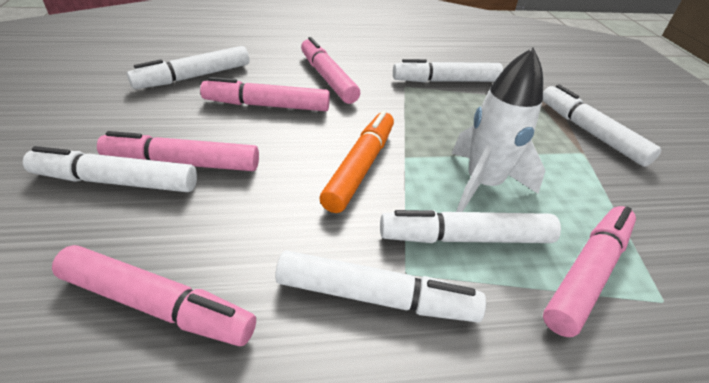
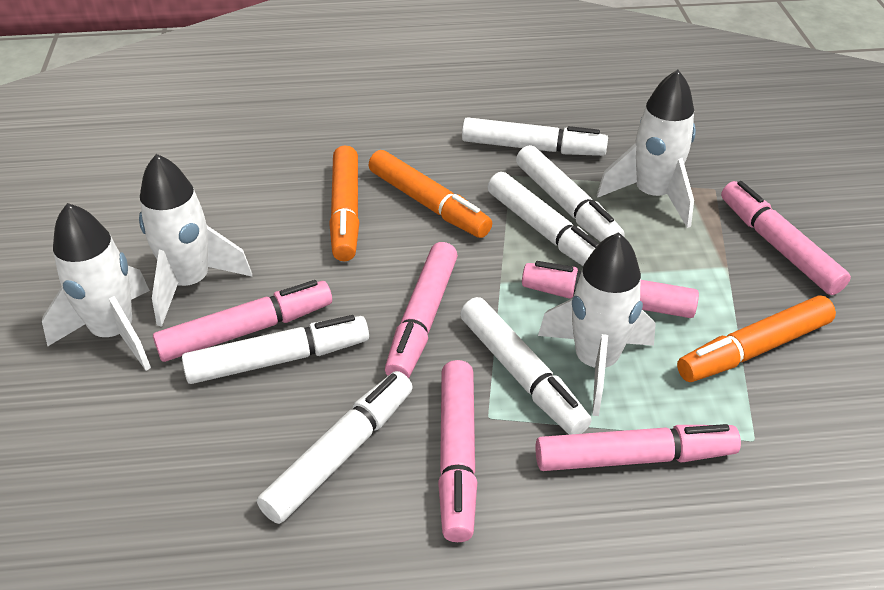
orange marker: 1 -> 3
pink marker: 5 -> 6
white rocket: 1 -> 4

